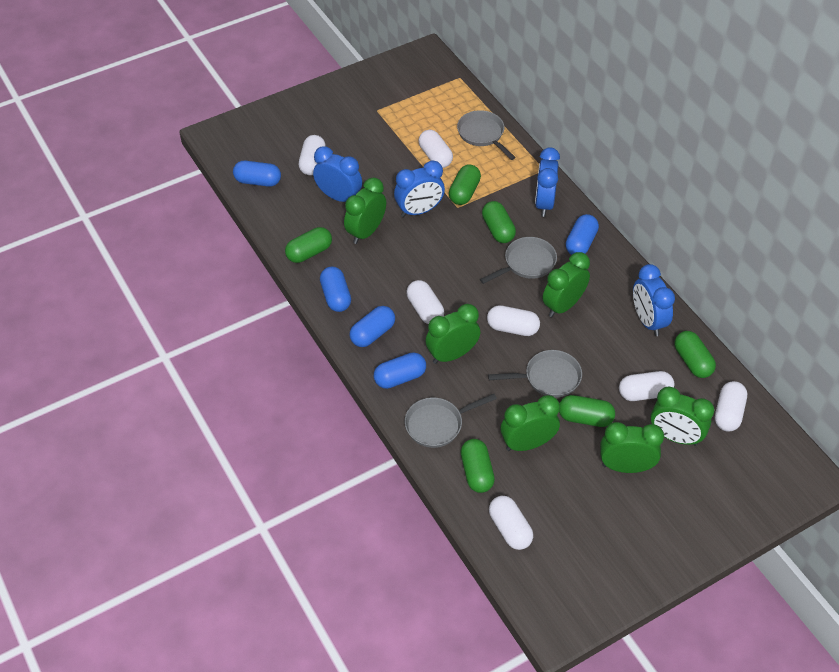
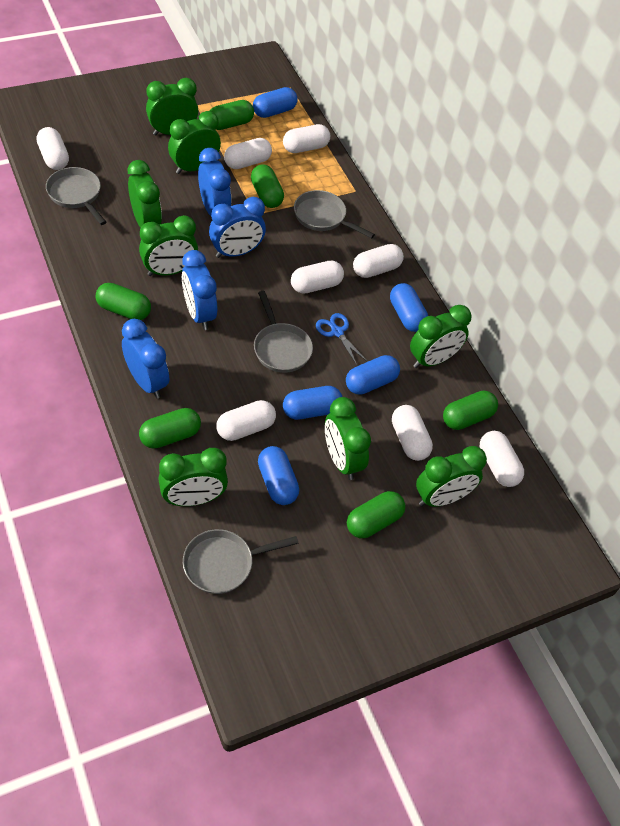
blue scissors: 0 -> 1
green clock: 6 -> 8
white capsule: 7 -> 8

